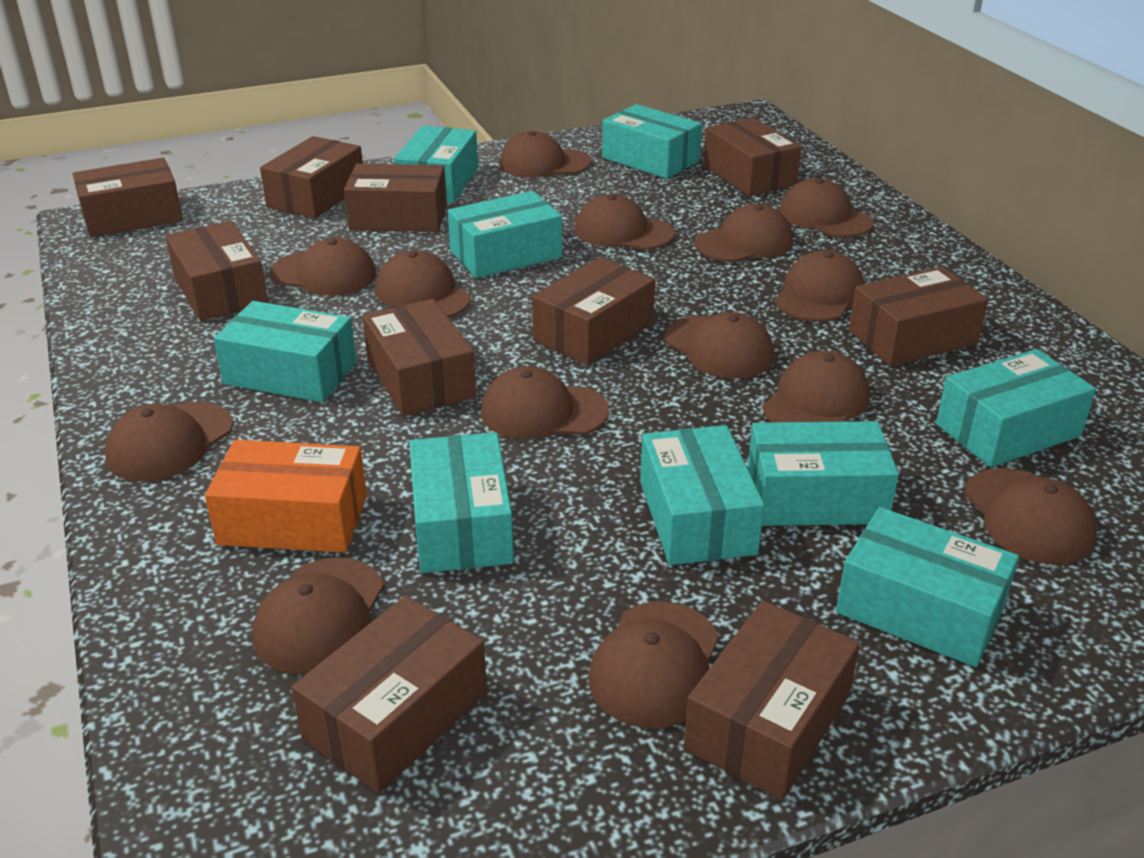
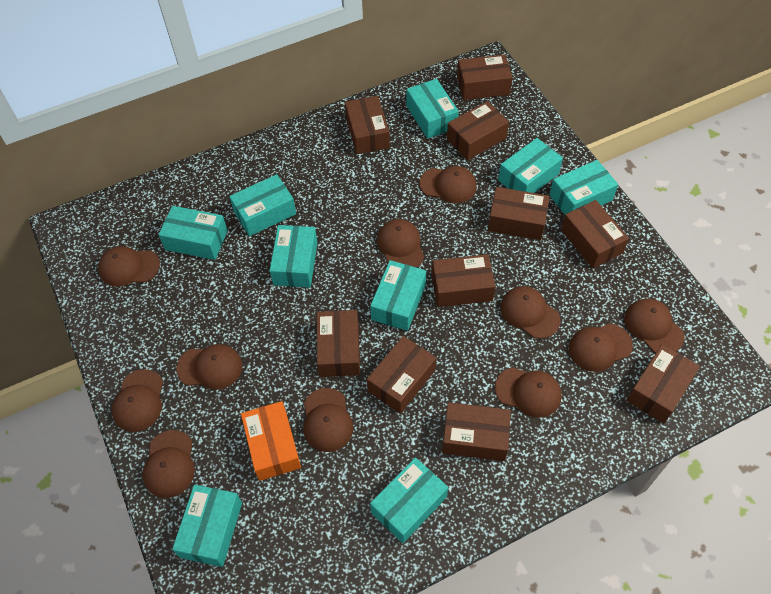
brown cap: 14 -> 11

